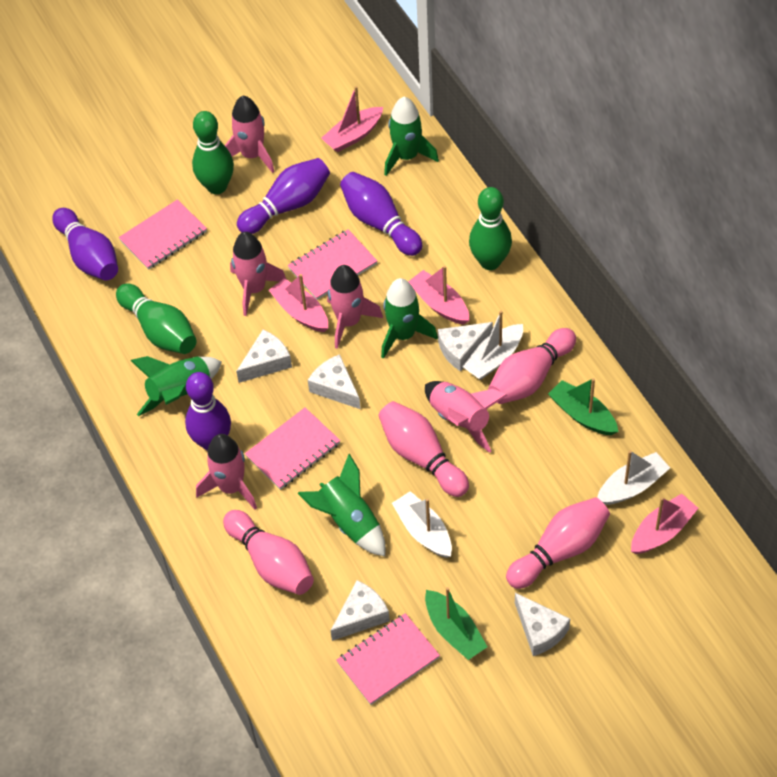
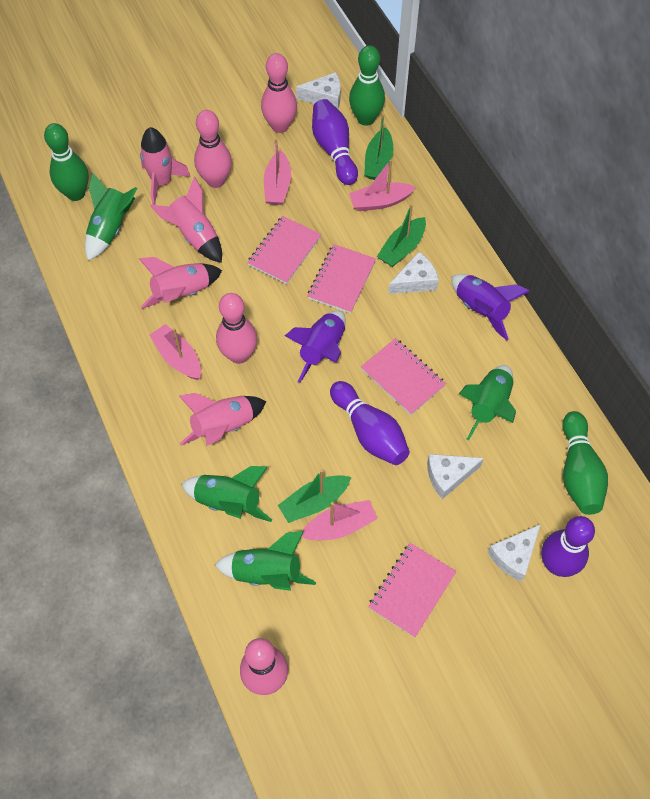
green boat: 2 -> 3
pink rocket: 5 -> 4
purple bowling pin: 4 -> 3
purple rocket: 0 -> 2
white boat: 3 -> 0
white cheese: 5 -> 4

